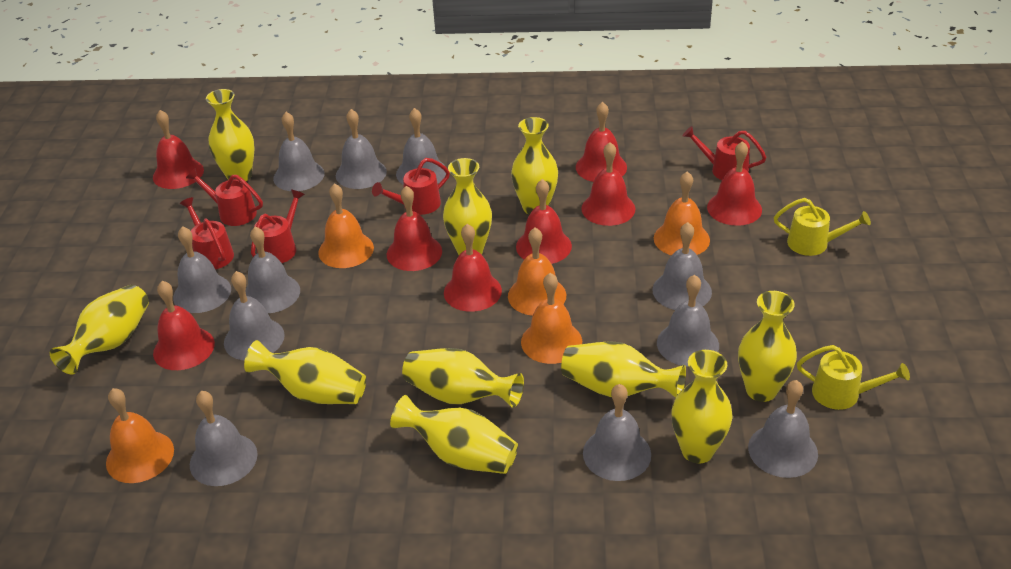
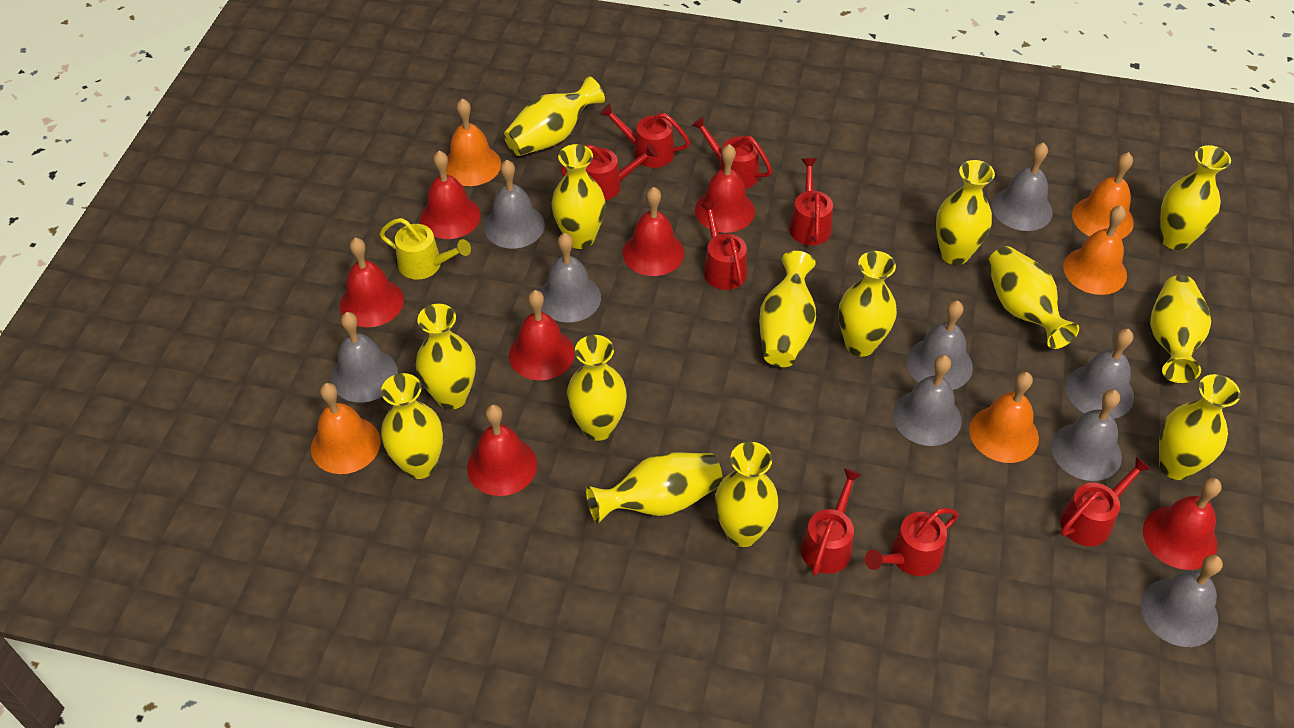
grey bell: 11 -> 9
red bell: 8 -> 7
red watering can: 5 -> 8
yellow vase: 10 -> 14
yellow watering can: 2 -> 1

